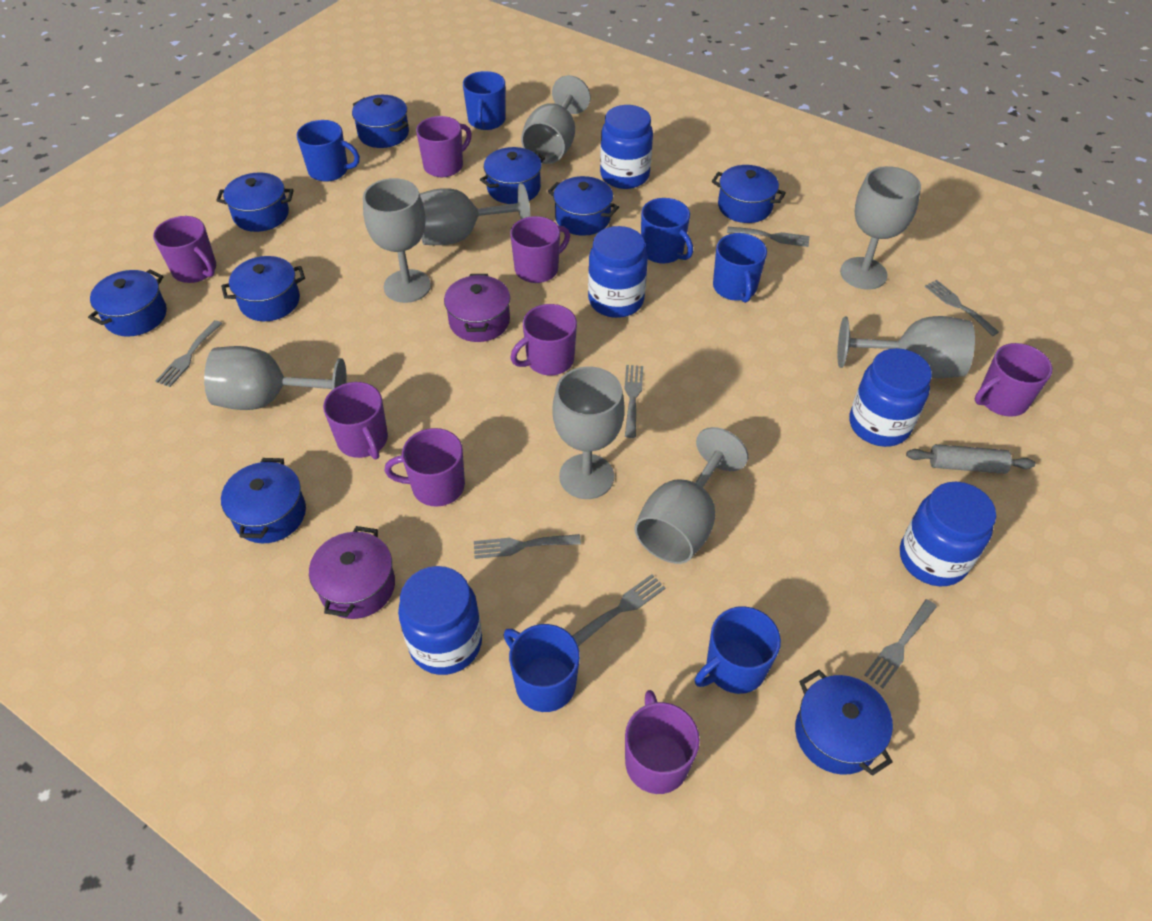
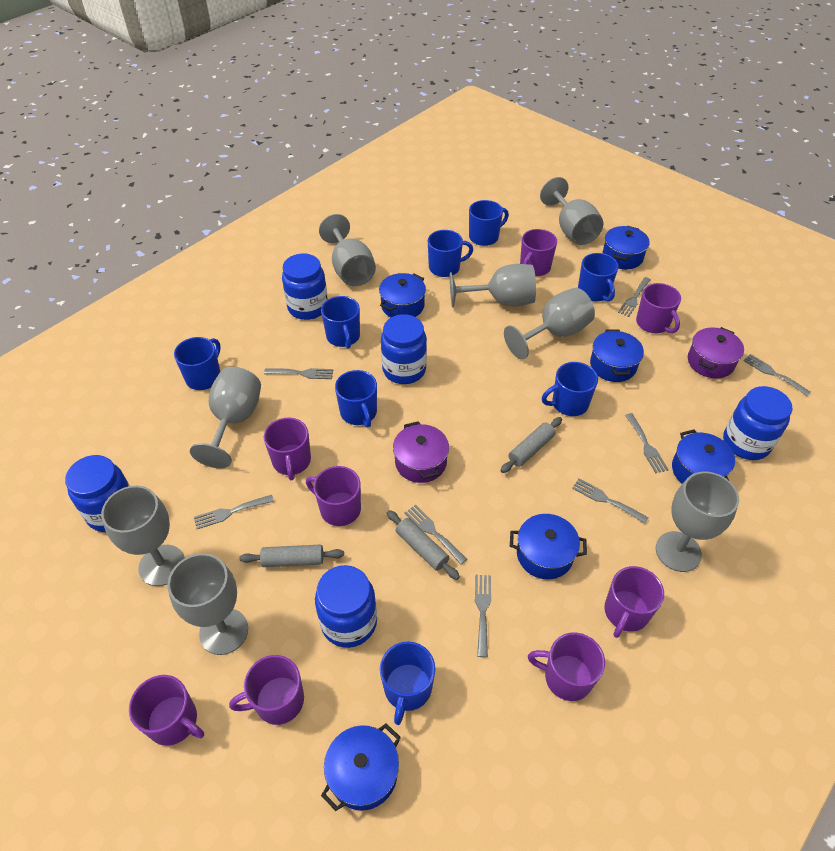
blue mug: 6 -> 8
blue pot: 9 -> 6
grey fork: 7 -> 8
grey rolling pin: 1 -> 3

